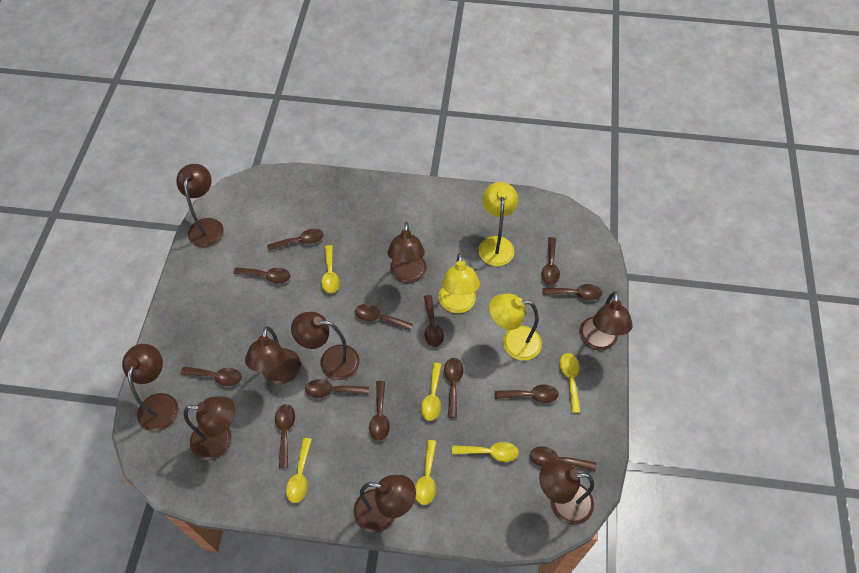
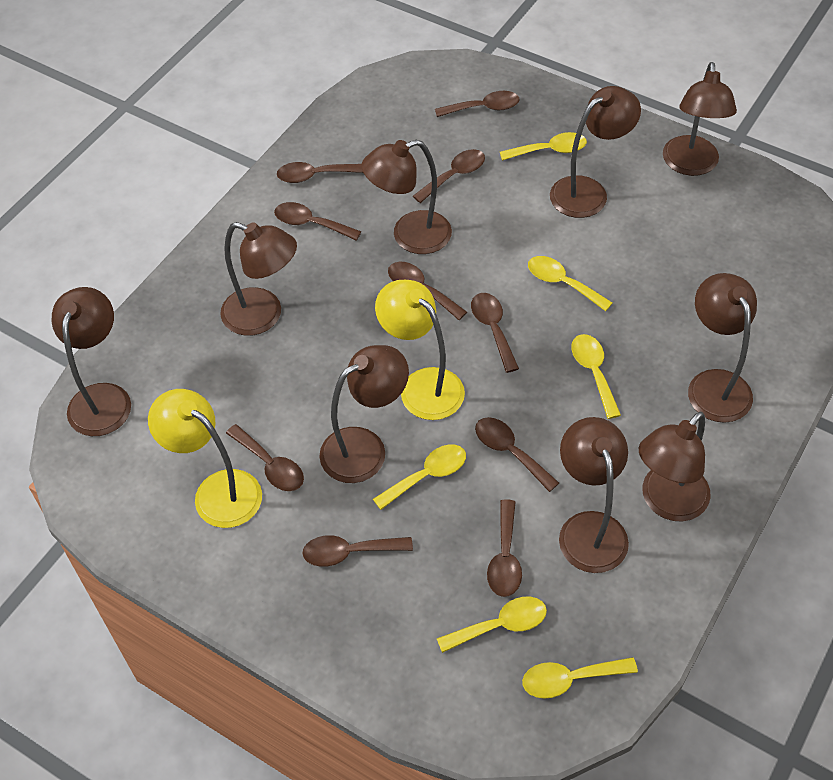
brown spoon: 13 -> 10
yellow lamp: 3 -> 2

